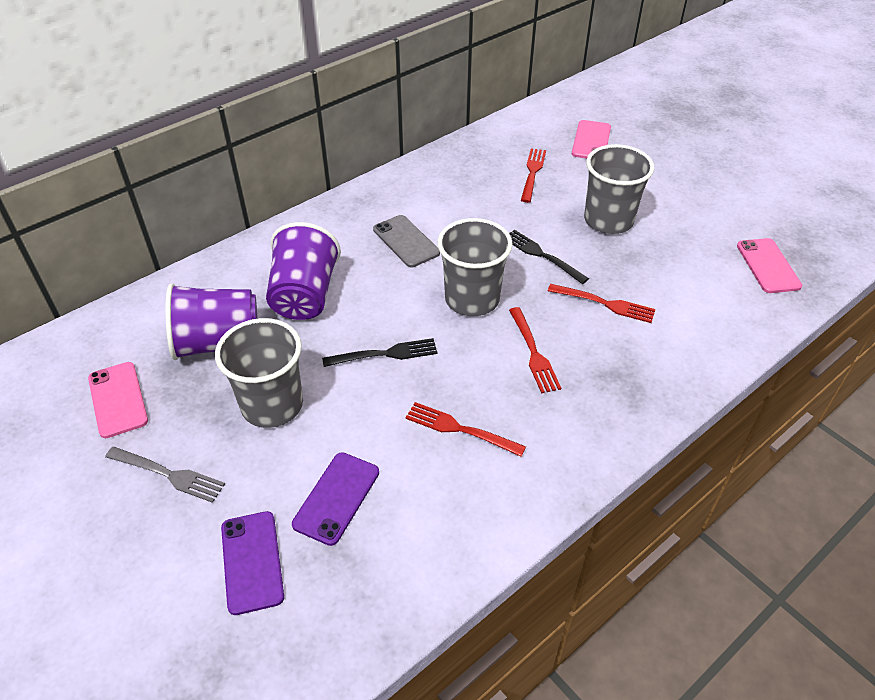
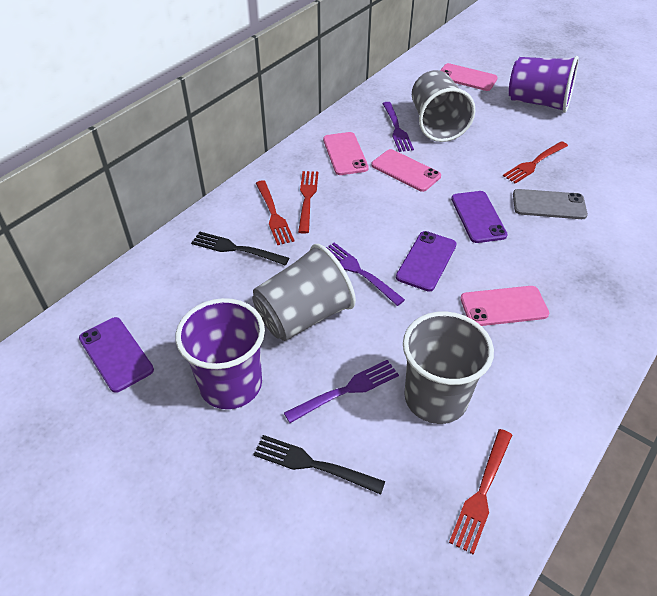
grey fork: 1 -> 0
pink phone: 3 -> 4
purple fork: 0 -> 3
purple phone: 2 -> 3

